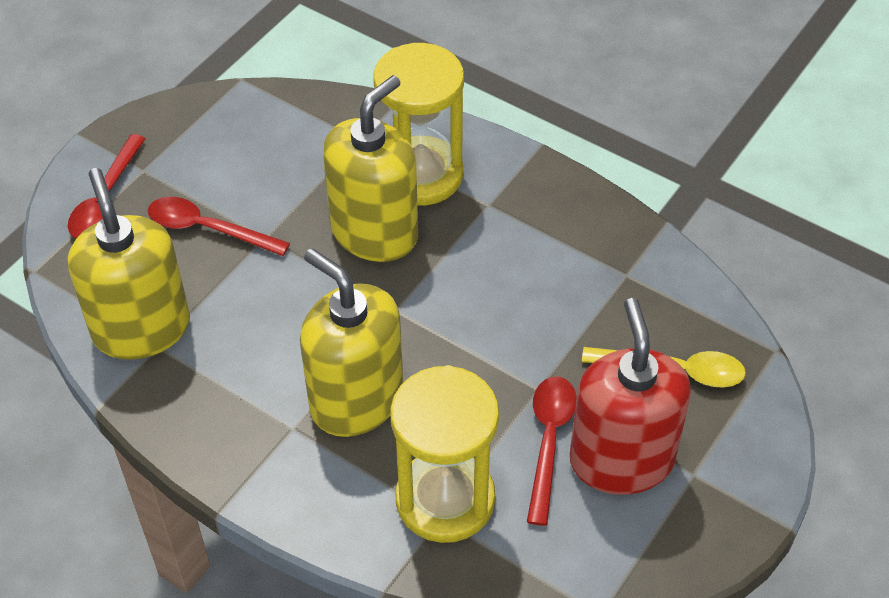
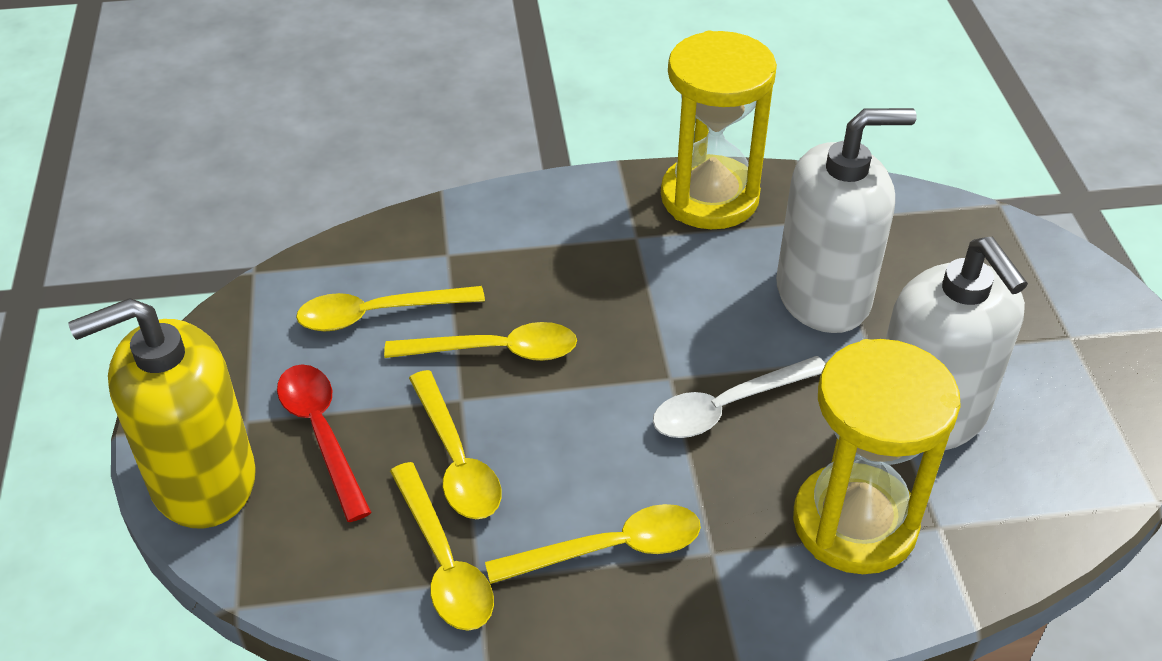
red soap dispenser: 1 -> 0
red spoon: 3 -> 1
white soap dispenser: 0 -> 2
white spoon: 0 -> 1
yellow soap dispenser: 3 -> 1
yellow spoon: 1 -> 5

